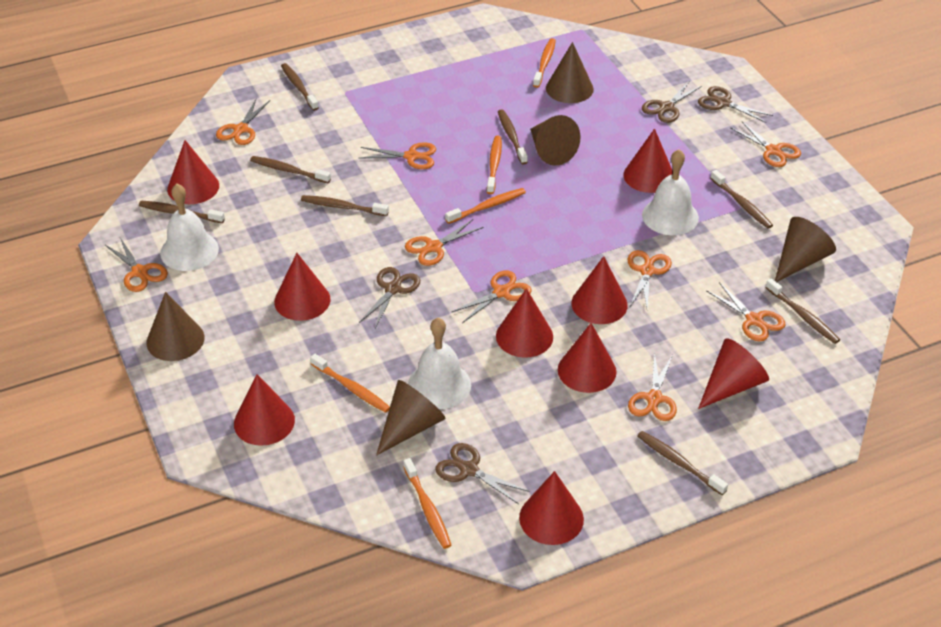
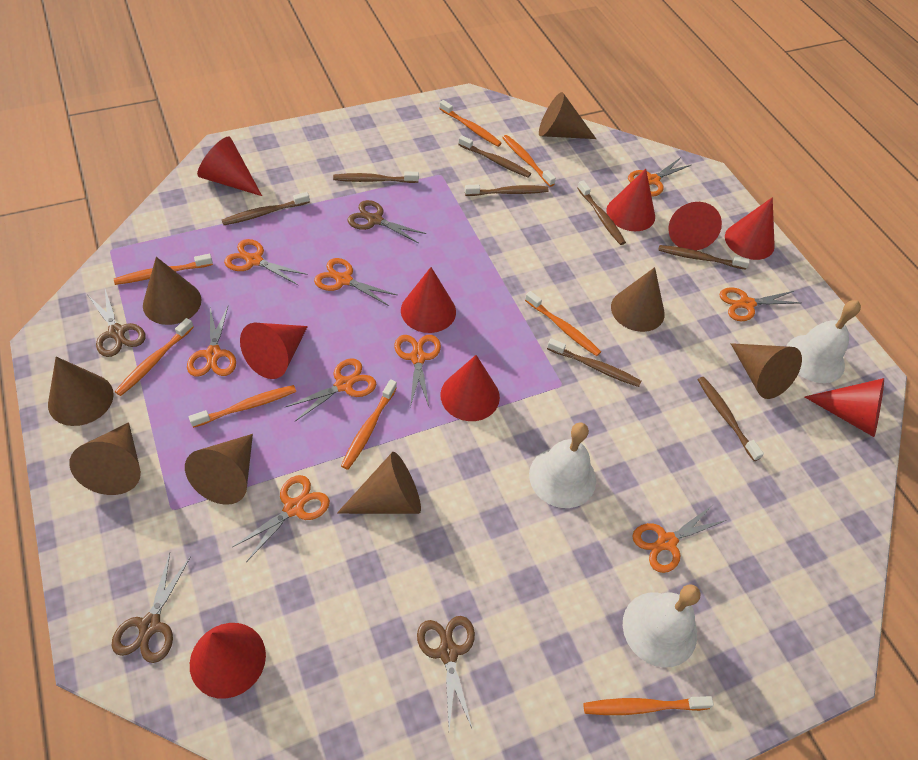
brown cone: 5 -> 8
orange toothbrush: 5 -> 8

